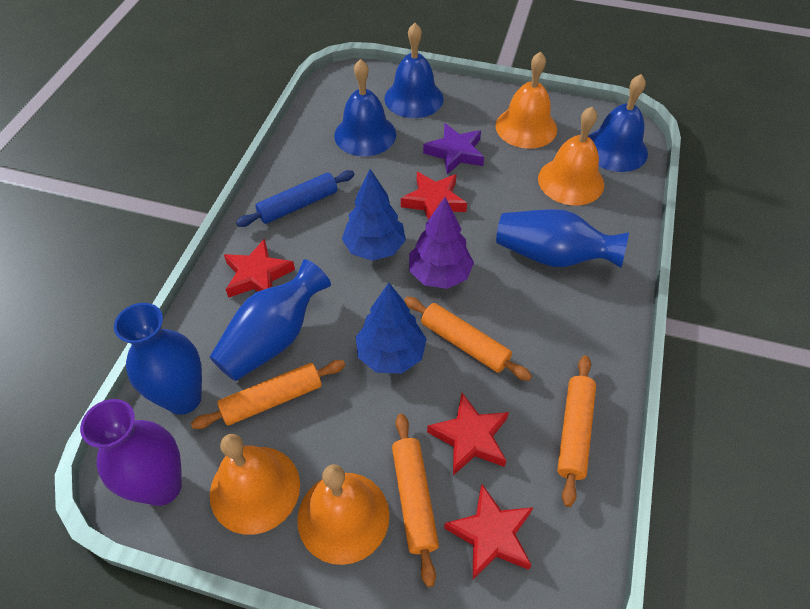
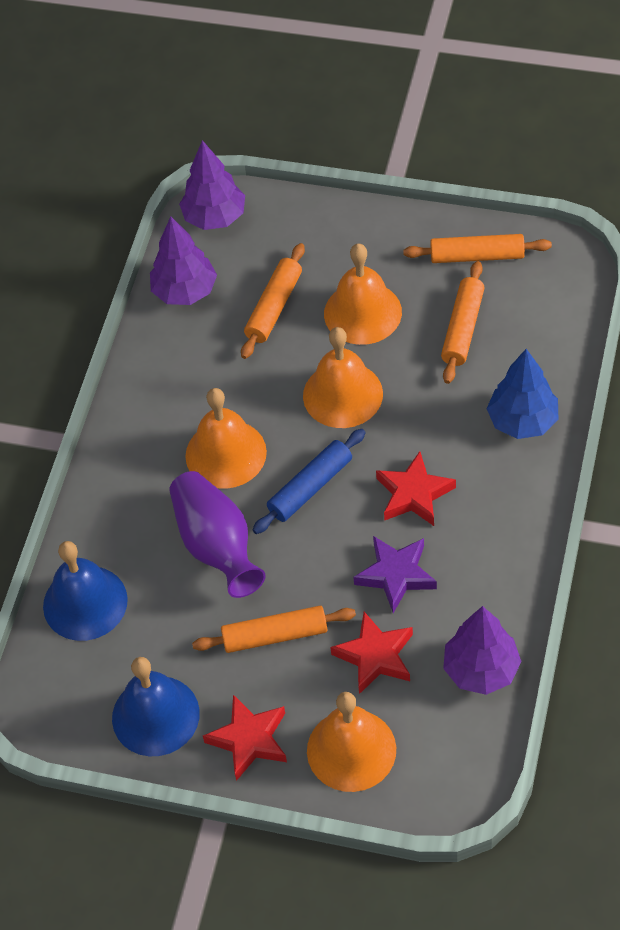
blue bell: 3 -> 2
blue tree: 2 -> 1
blue vase: 3 -> 0
purple tree: 1 -> 3
red star: 4 -> 3

